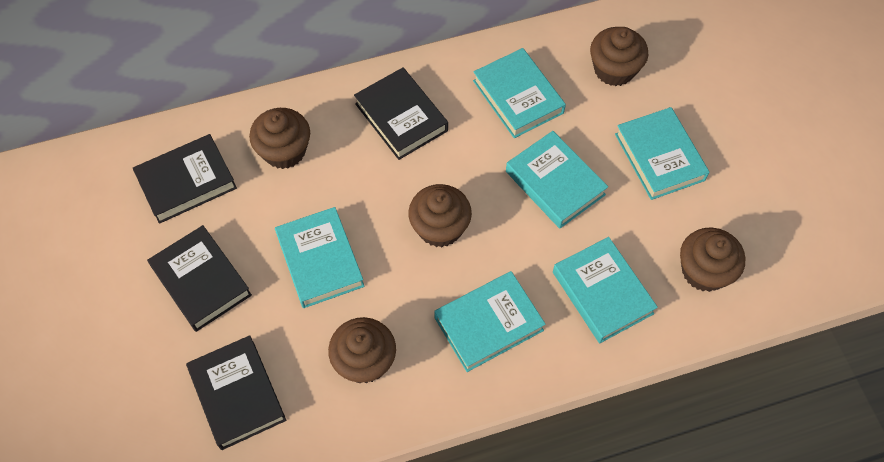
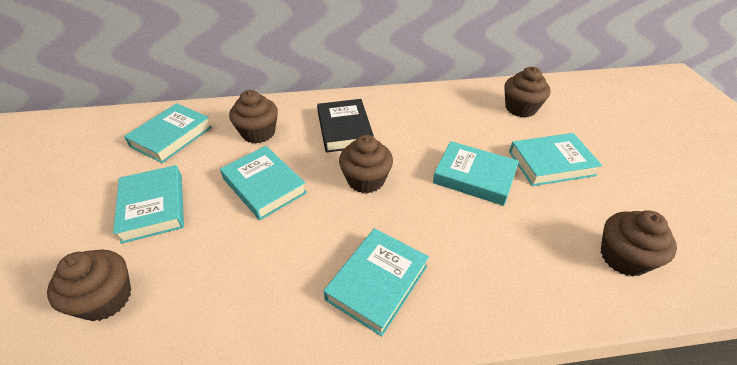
black book: 4 -> 1

